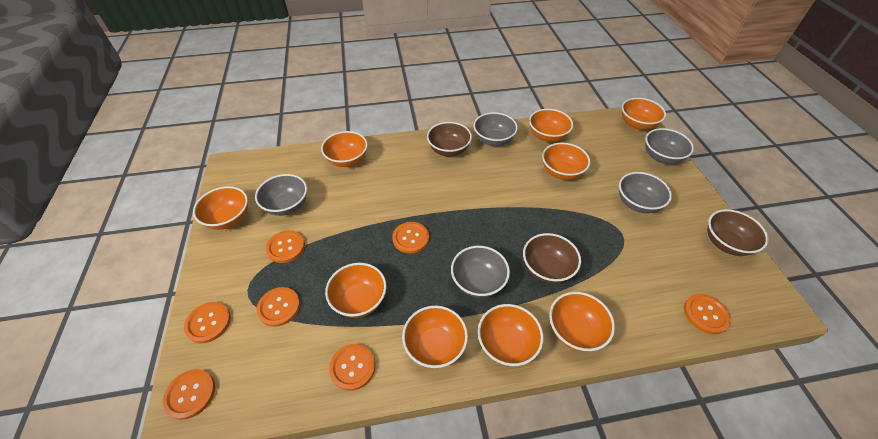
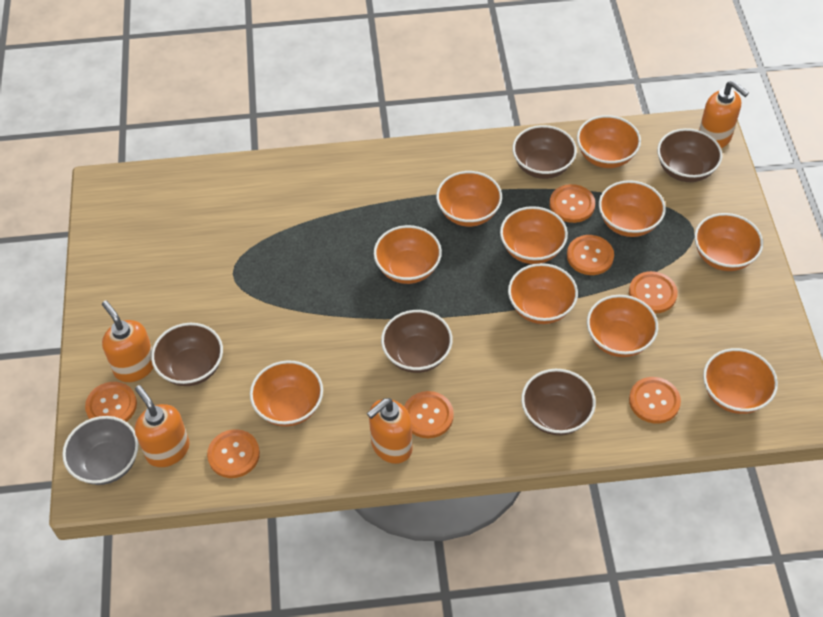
brown bowl: 3 -> 5
grey bowl: 5 -> 1
orange bowl: 9 -> 10
orange soap dispenser: 0 -> 4

